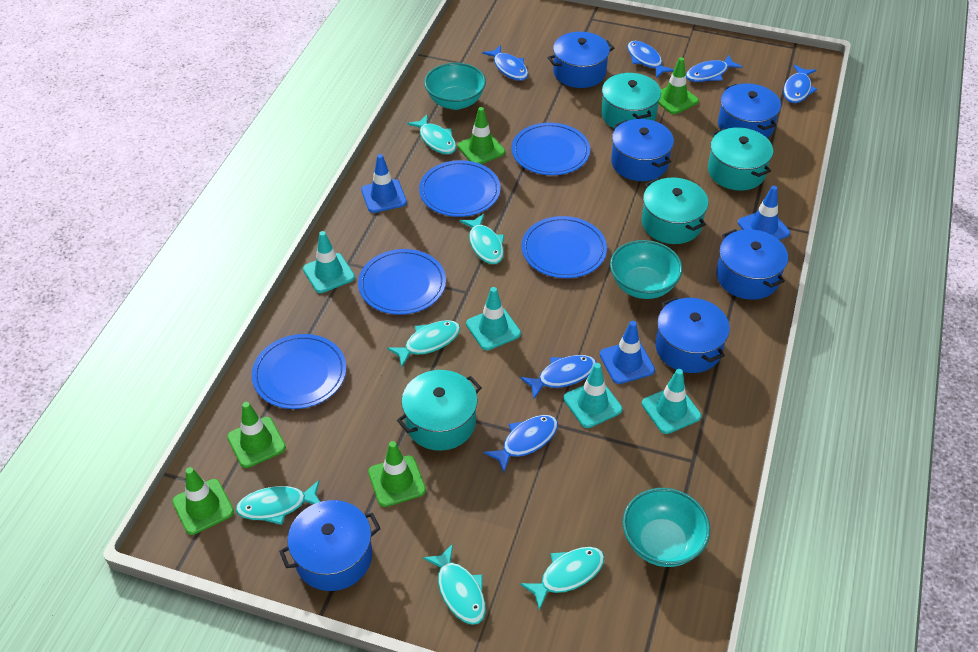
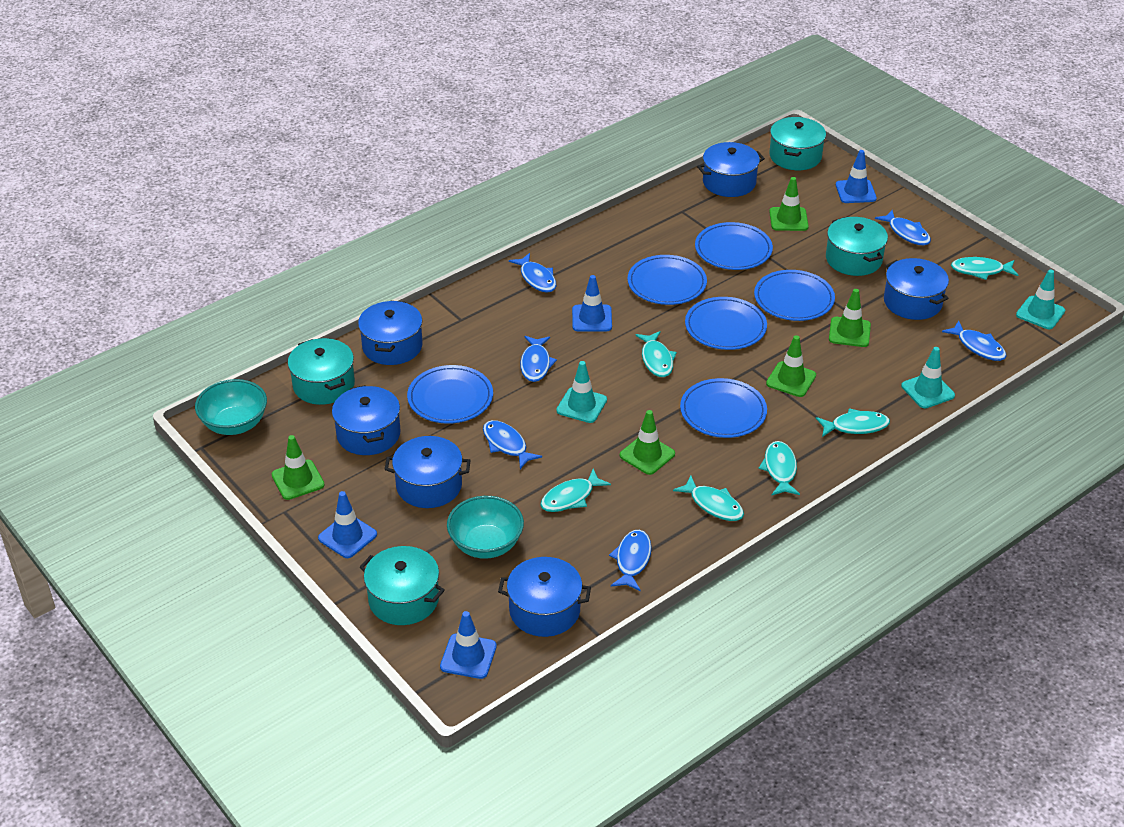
blue plate: 5 -> 6
blue traffic cone: 3 -> 4
turquoise bowl: 3 -> 2
turquoise traffic cone: 4 -> 3

